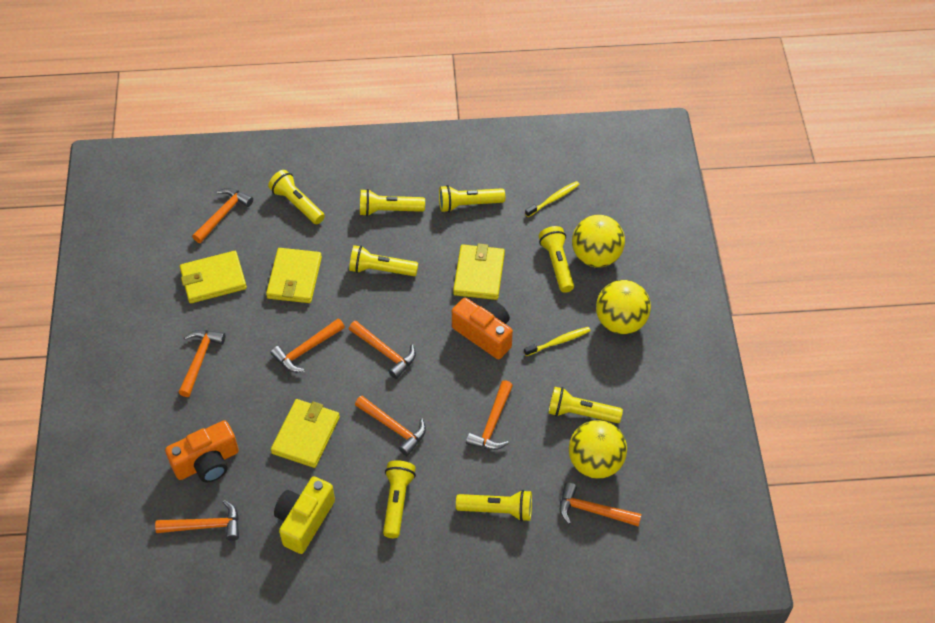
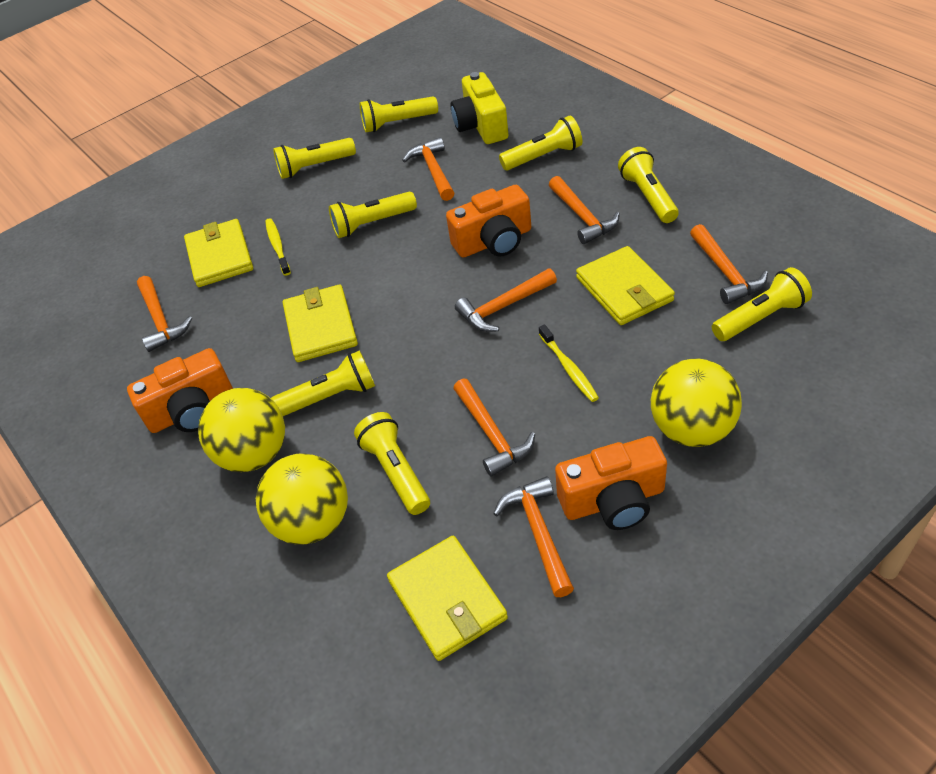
orange camera: 2 -> 3
orange hammer: 8 -> 7

